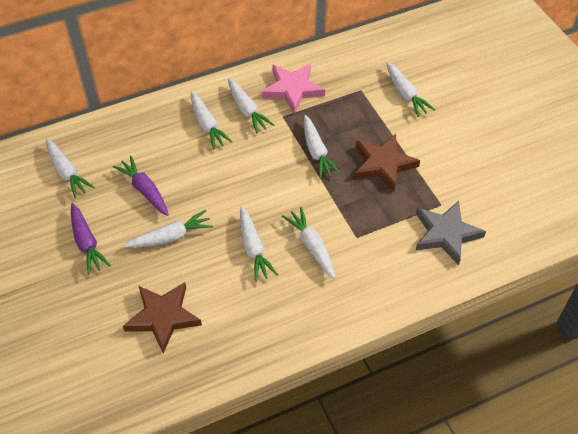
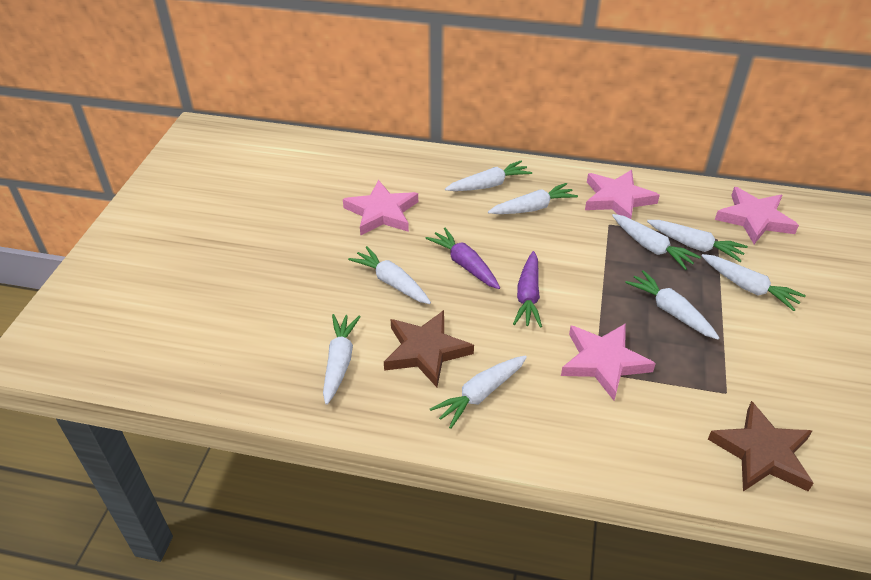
grey star: 1 -> 0
pink star: 1 -> 4
white carrot: 8 -> 9

